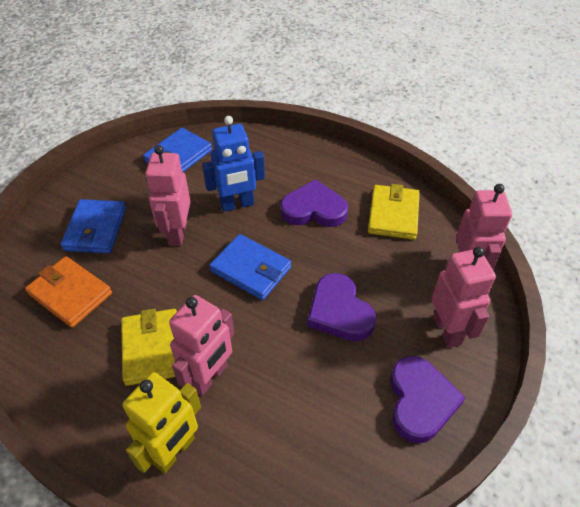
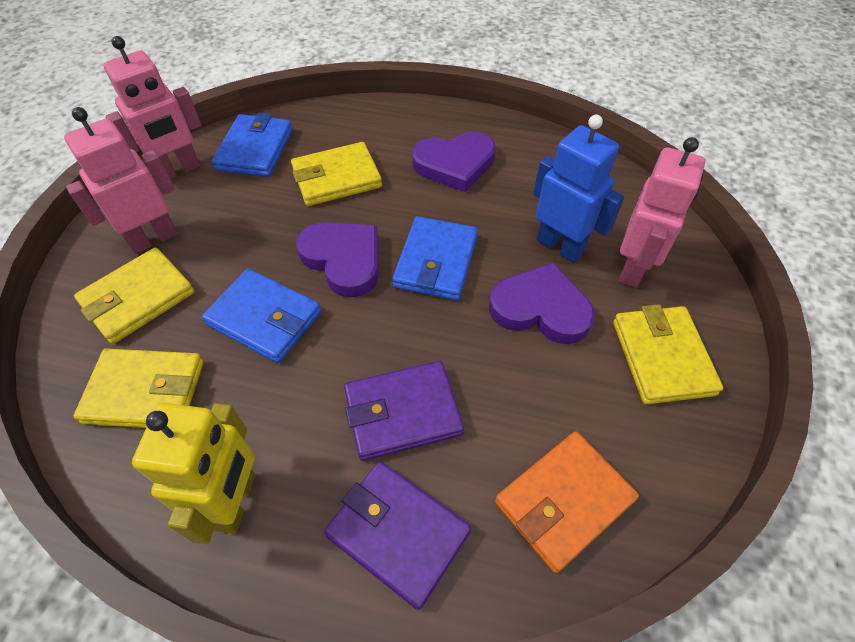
pink robot: 4 -> 3
purple wallet: 0 -> 2
yellow wallet: 2 -> 4

